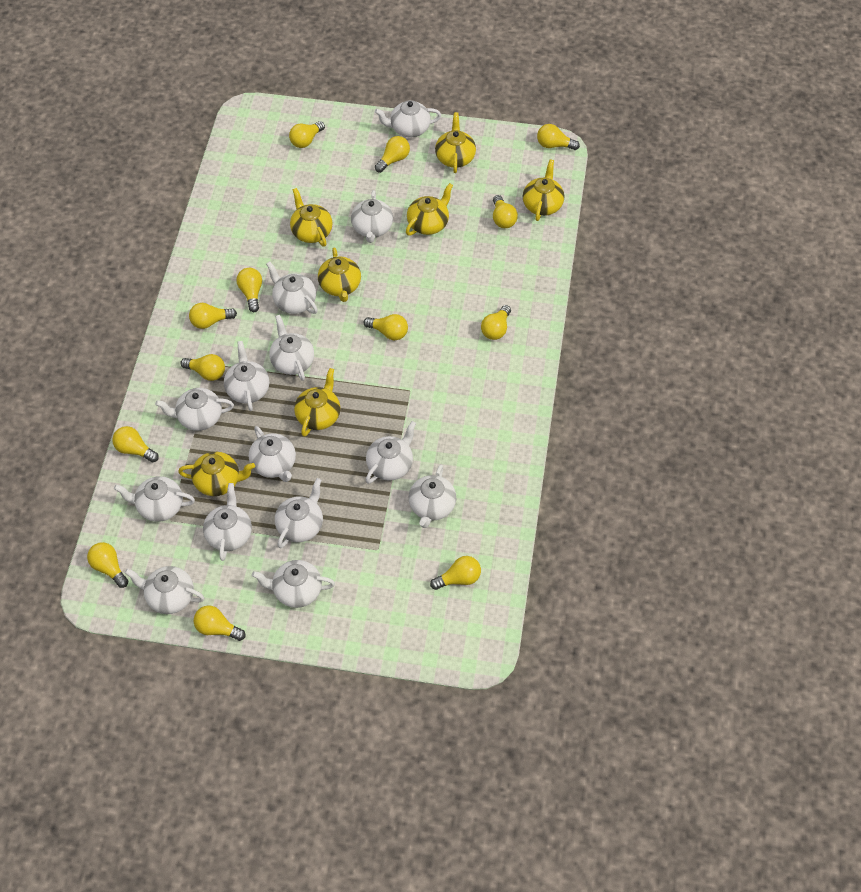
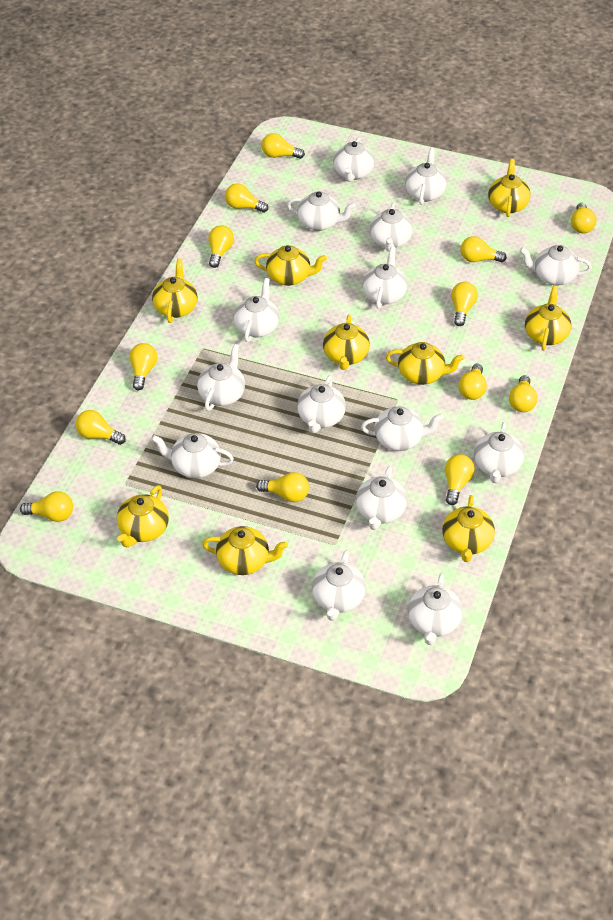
white teapot: 14 -> 15
yellow teapot: 7 -> 9

